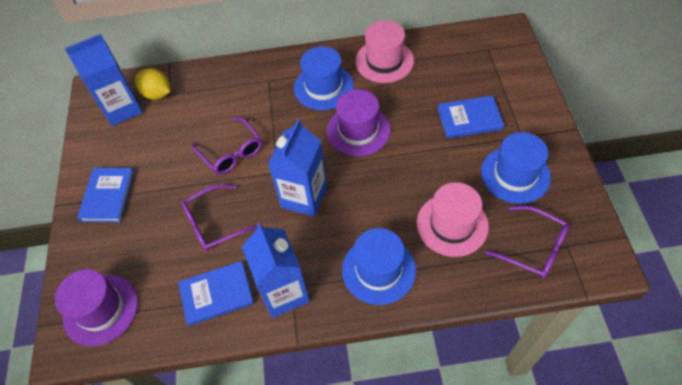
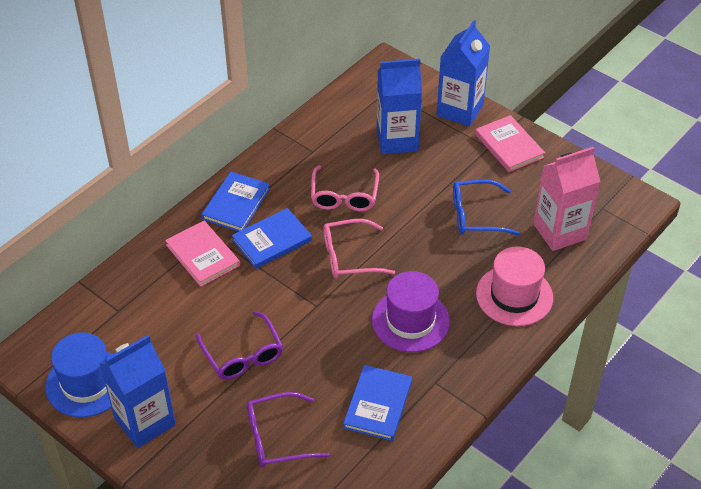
blue glasses: 0 -> 1
blue hat: 3 -> 1
pink book: 0 -> 2
pink carton: 0 -> 1
pink glasses: 0 -> 2
pink hat: 2 -> 1
purple glasses: 3 -> 2
purple hat: 2 -> 1
yellow lemon: 1 -> 0

